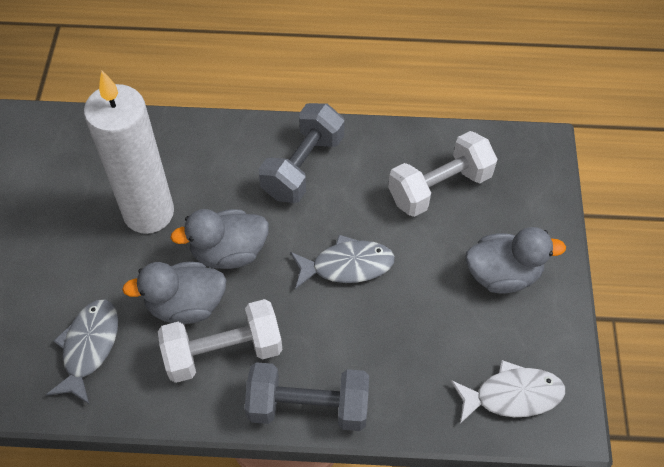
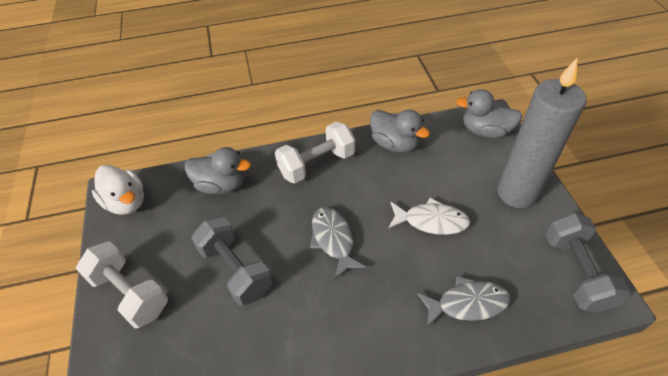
grey candle: 0 -> 1
white candle: 1 -> 0
white duck: 0 -> 1

